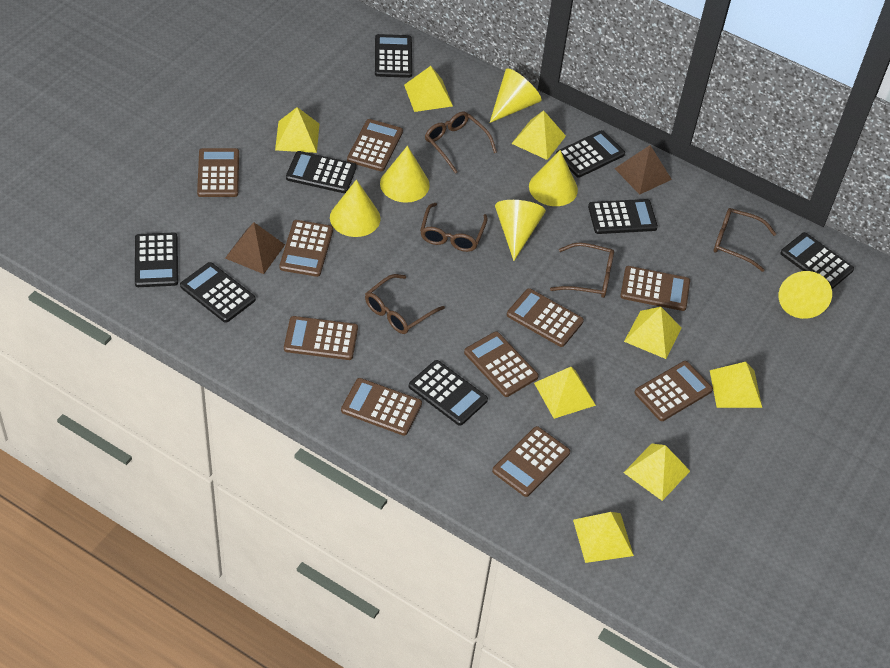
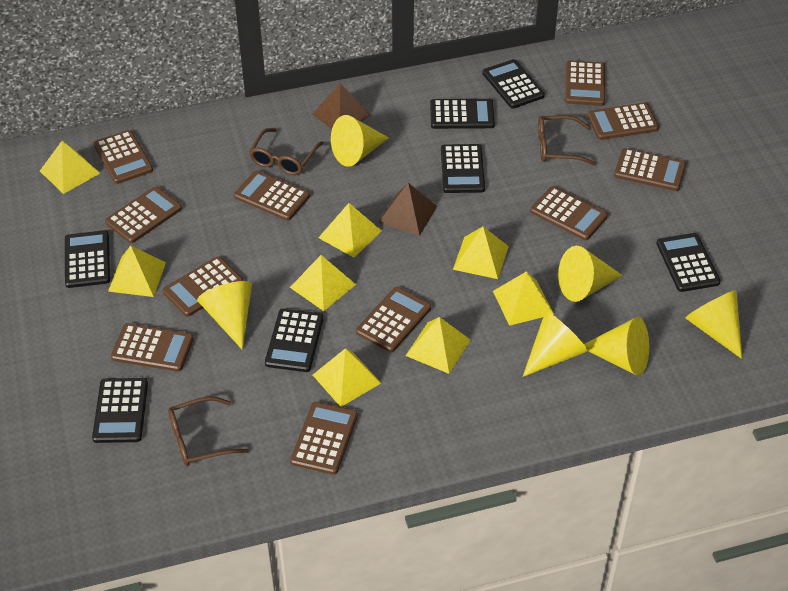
black calculator: 8 -> 7
brown calculator: 10 -> 11
brown glasses: 5 -> 3

